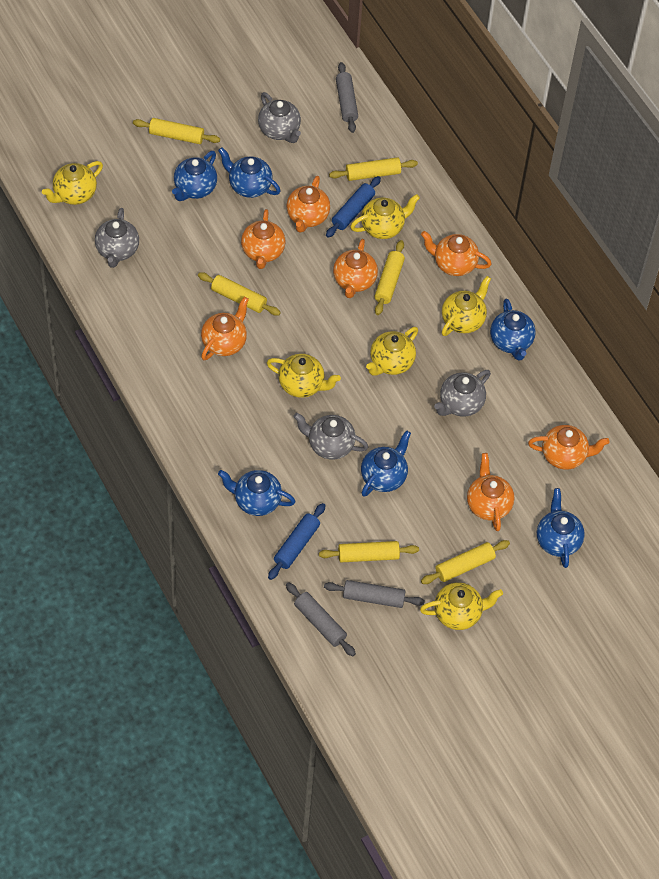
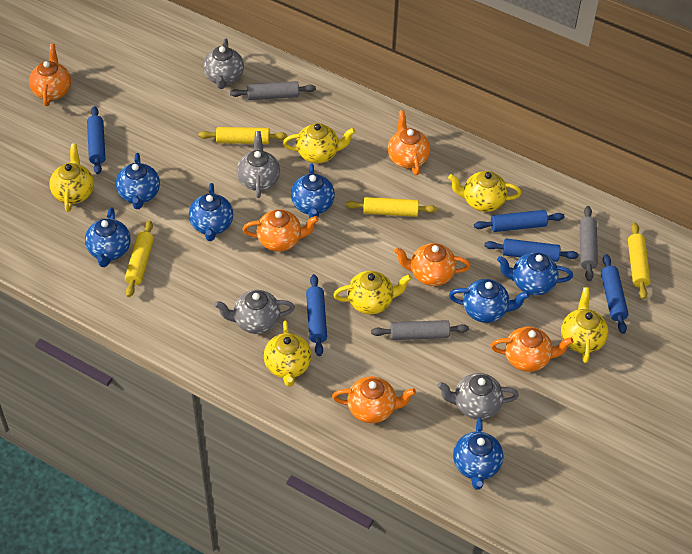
blue rolling pin: 2 -> 5
blue teapot: 6 -> 7
orange teapot: 7 -> 6
yellow rolling pin: 6 -> 4

